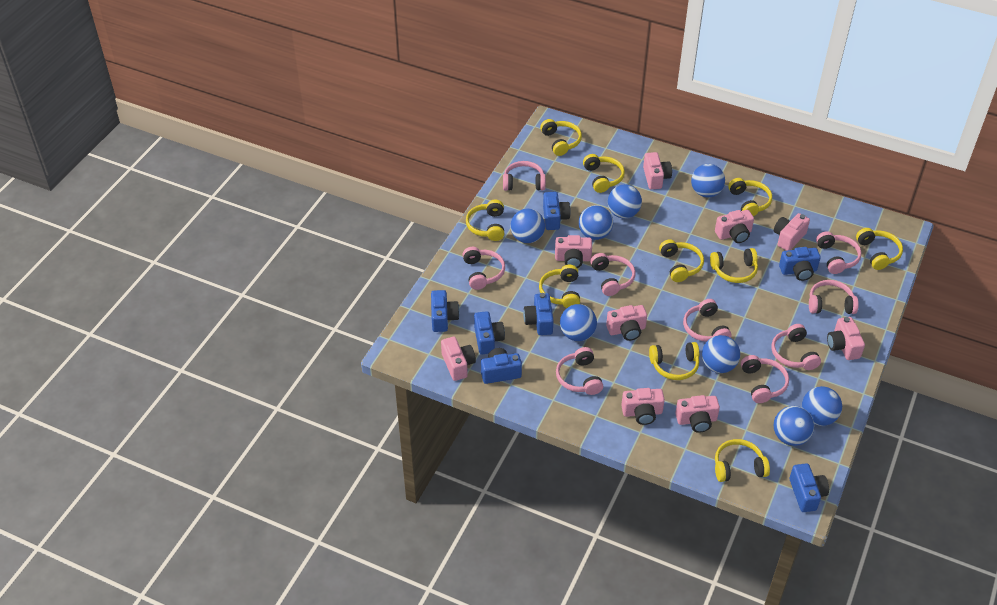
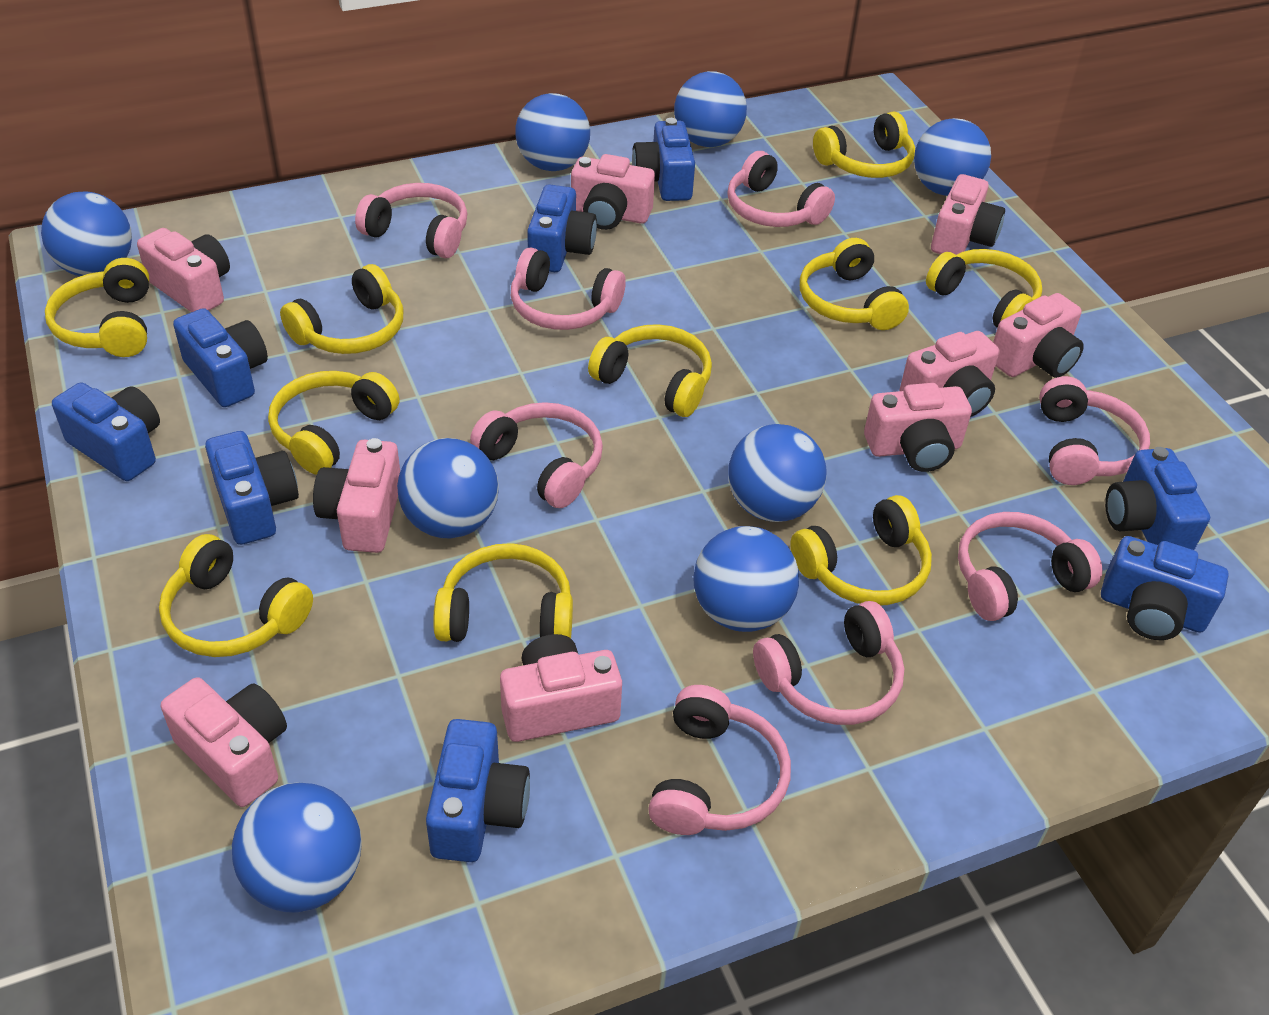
blue camera: 7 -> 8
pink headphones: 9 -> 8

